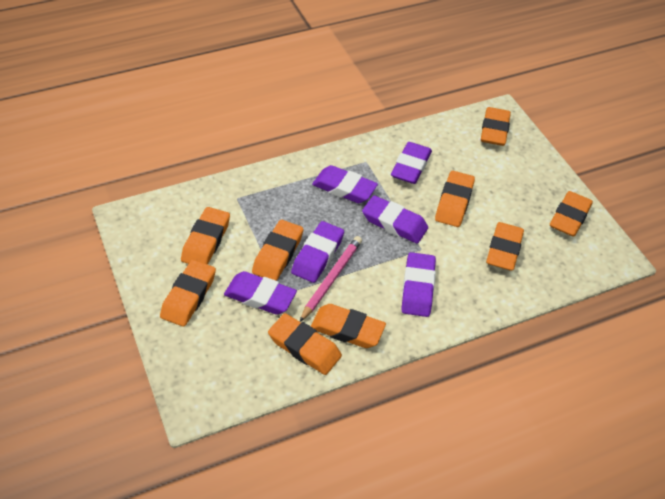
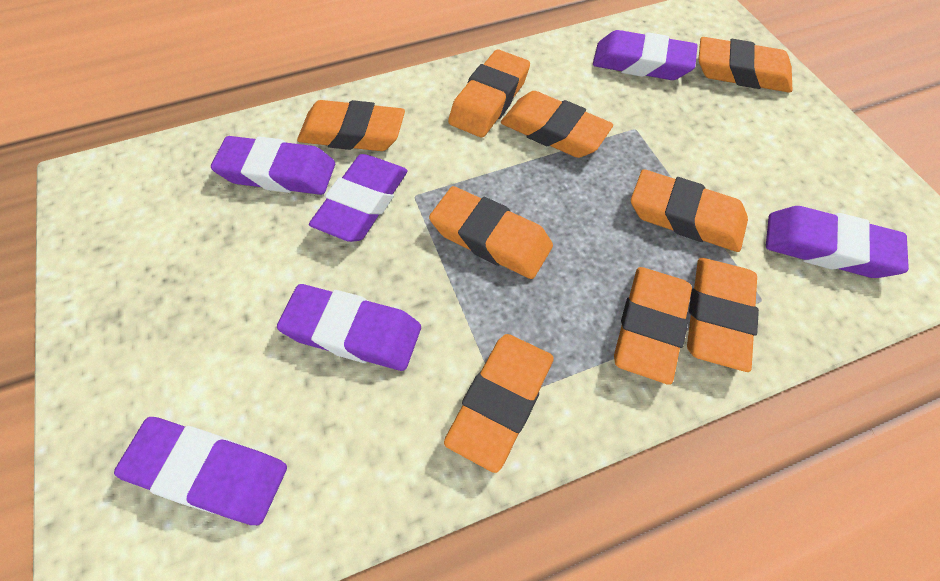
pink pencil: 1 -> 0

